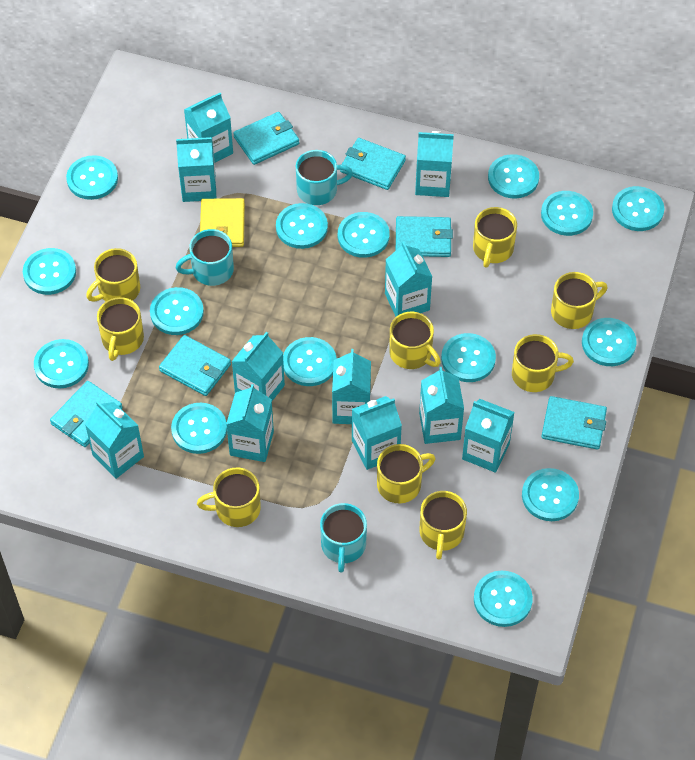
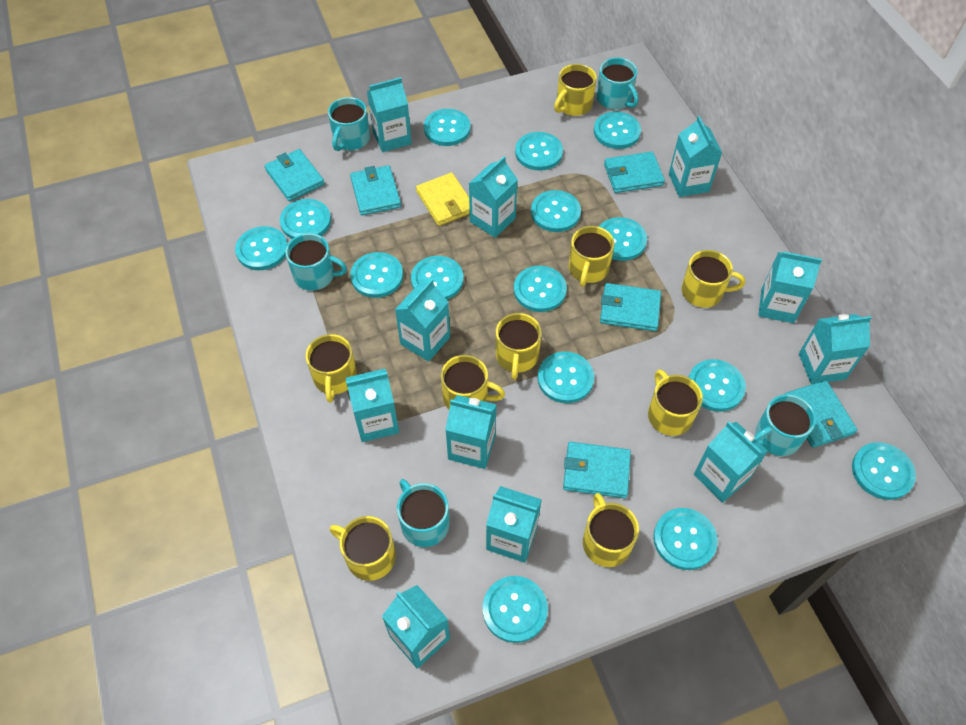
turquoise mug: 3 -> 5

